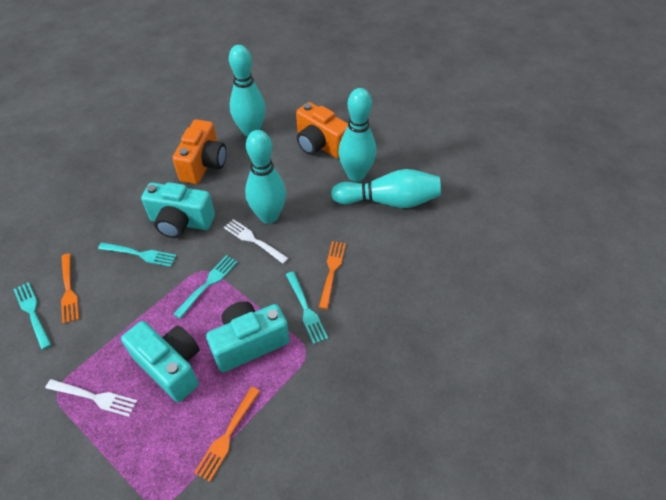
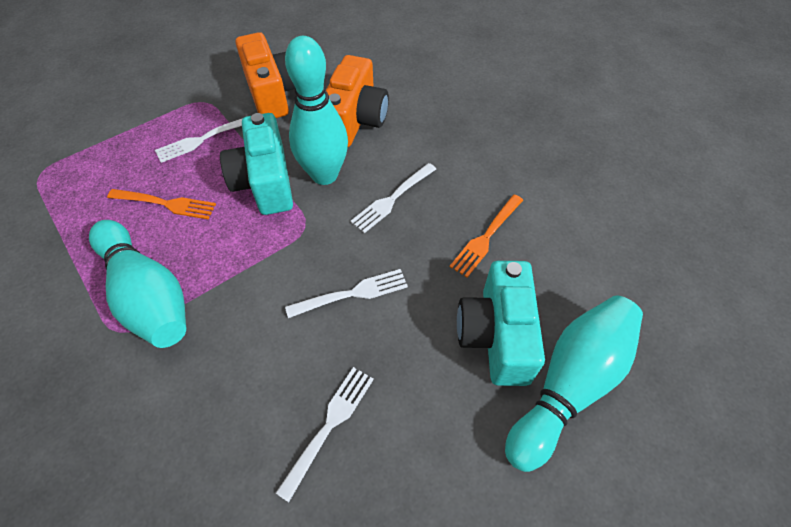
orange fork: 3 -> 2
turquoise bowling pin: 4 -> 3
turquoise camera: 3 -> 2
turquoise fork: 4 -> 0
white fork: 2 -> 4

